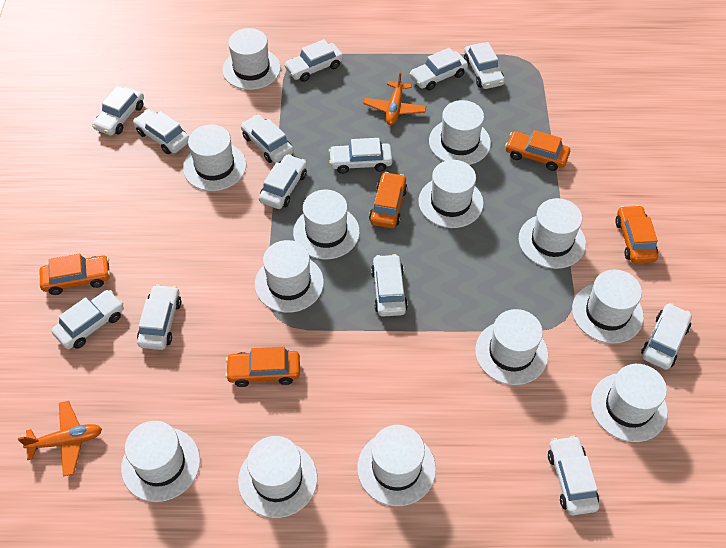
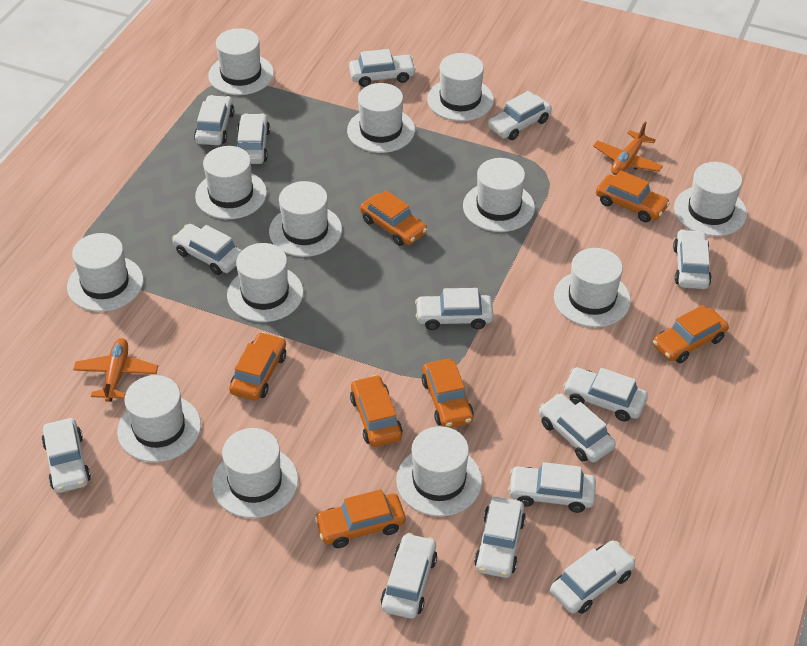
orange car: 5 -> 7
white car: 13 -> 14

